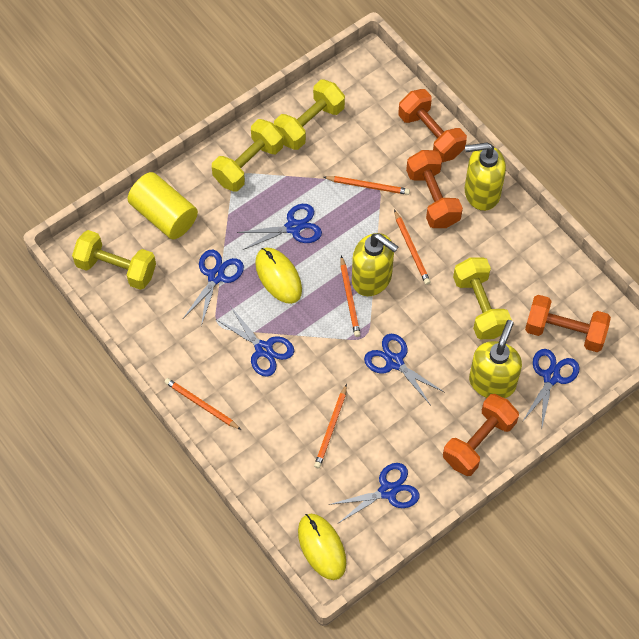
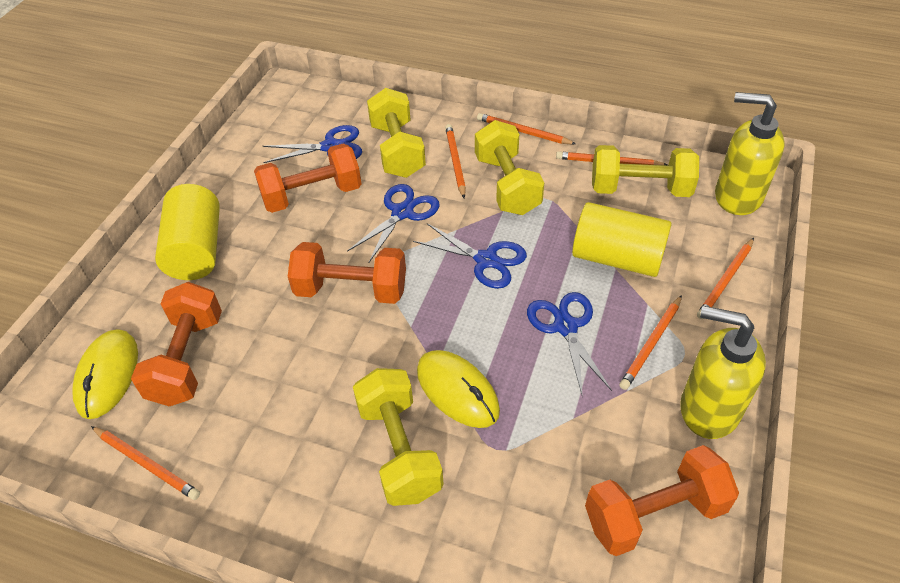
blue scissors: 6 -> 4
orange pencil: 5 -> 6
yellow cylinder: 1 -> 2
yellow soap dispenser: 3 -> 2

